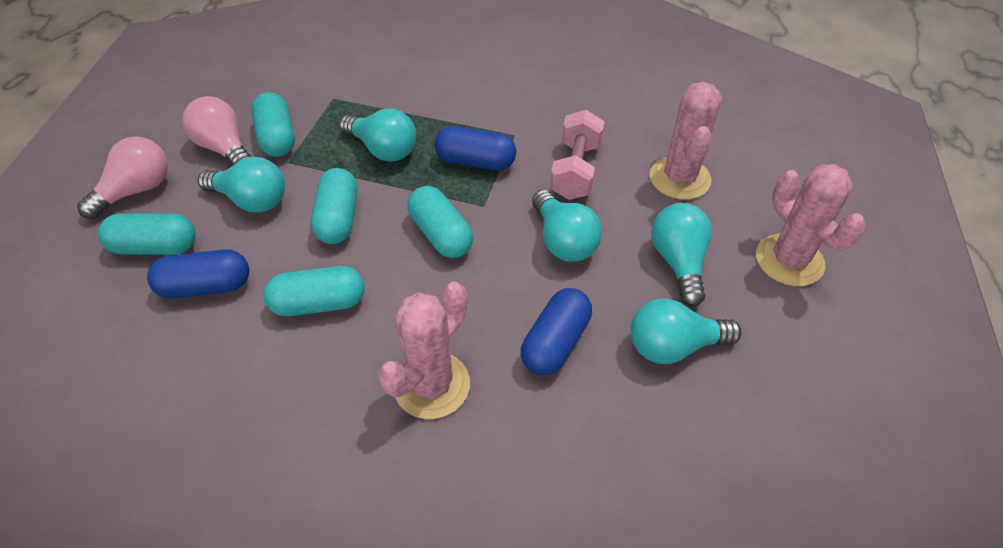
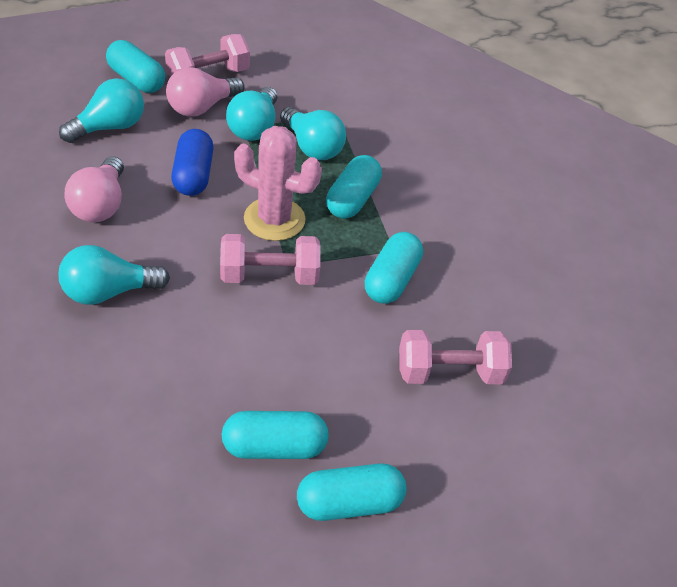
blue capsule: 3 -> 1
pink cactus: 3 -> 1
pink dumbbell: 1 -> 3
turquoise light bulb: 5 -> 4

